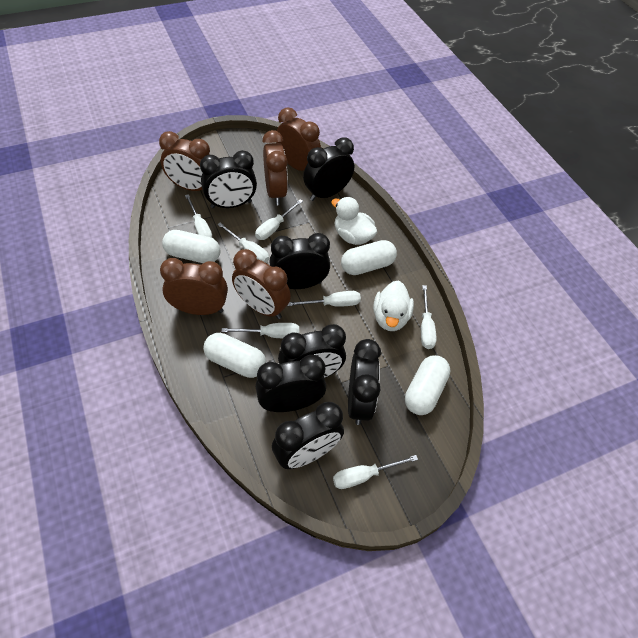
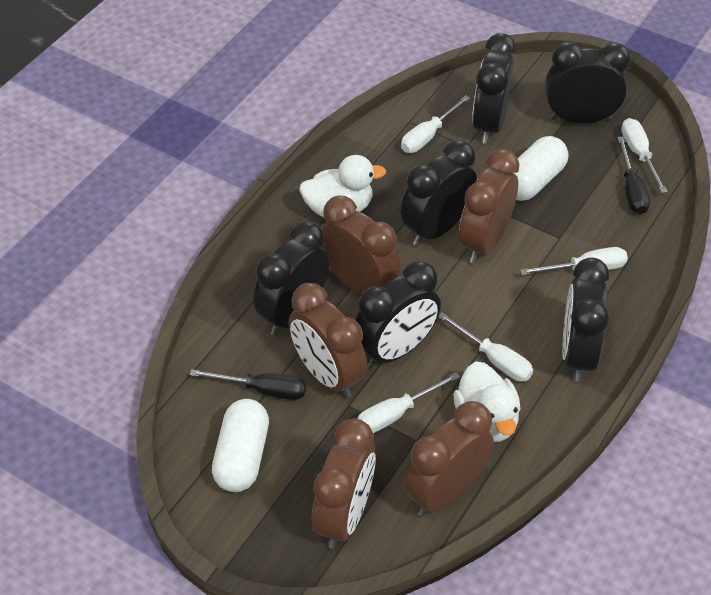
black clock: 7 -> 6
black screwdriver: 0 -> 2
white capsule: 4 -> 2
white screwdriver: 7 -> 5

